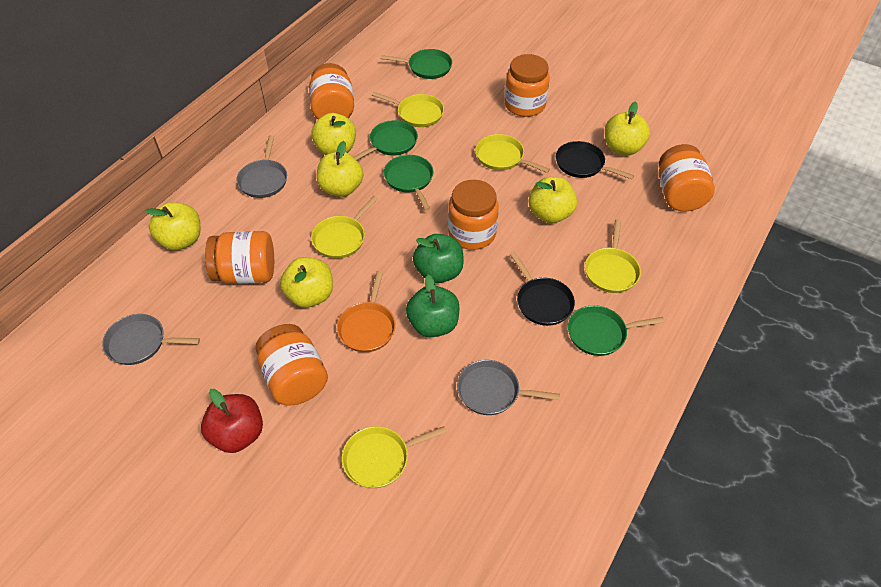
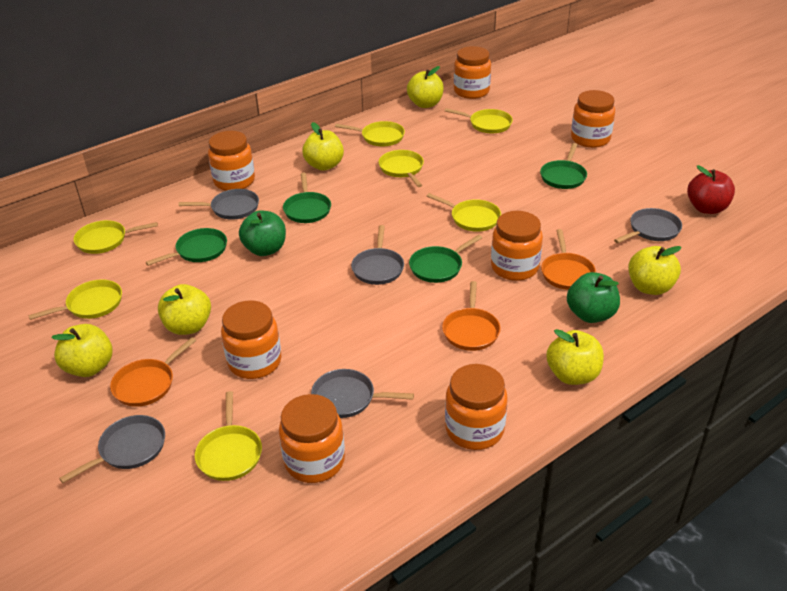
black pan: 2 -> 0
grey pan: 3 -> 5
orange jar: 6 -> 7
orange pan: 1 -> 3
yellow pan: 5 -> 7

